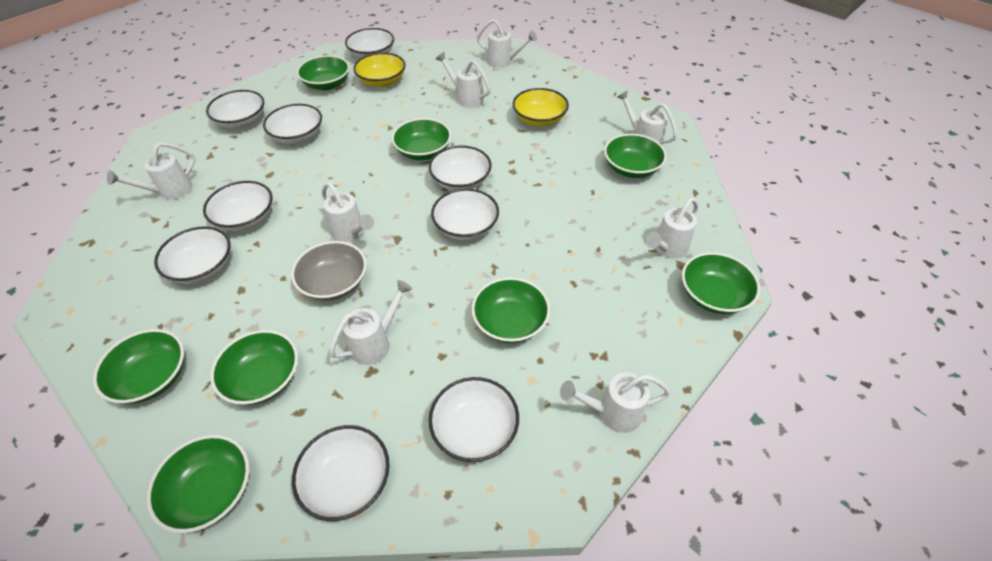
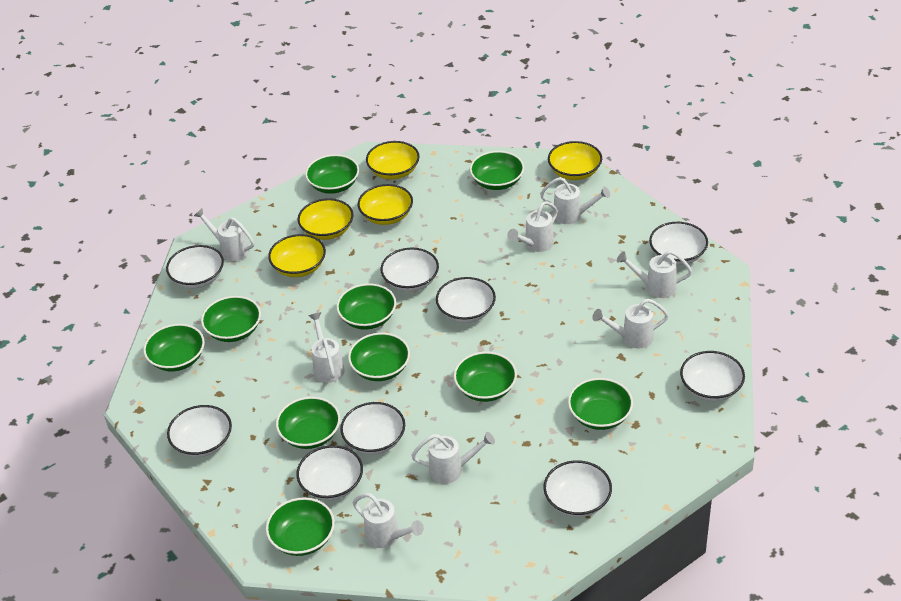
green bowl: 8 -> 10
grey bowl: 1 -> 0
yellow bowl: 2 -> 5

